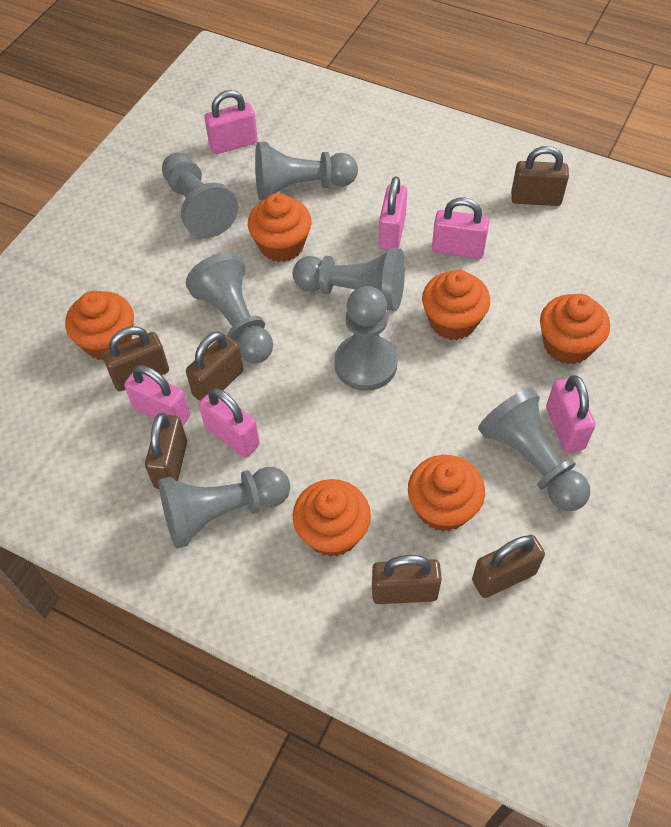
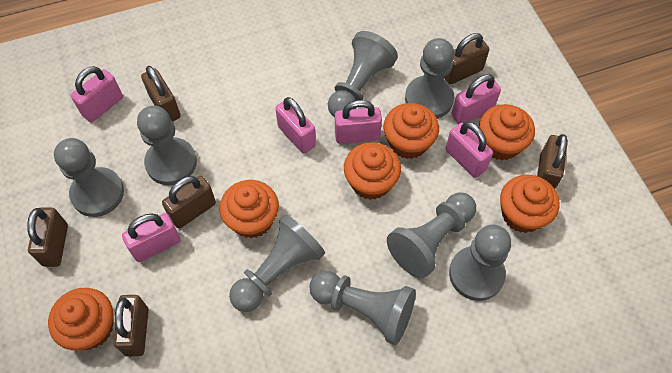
grey pawn: 7 -> 8

